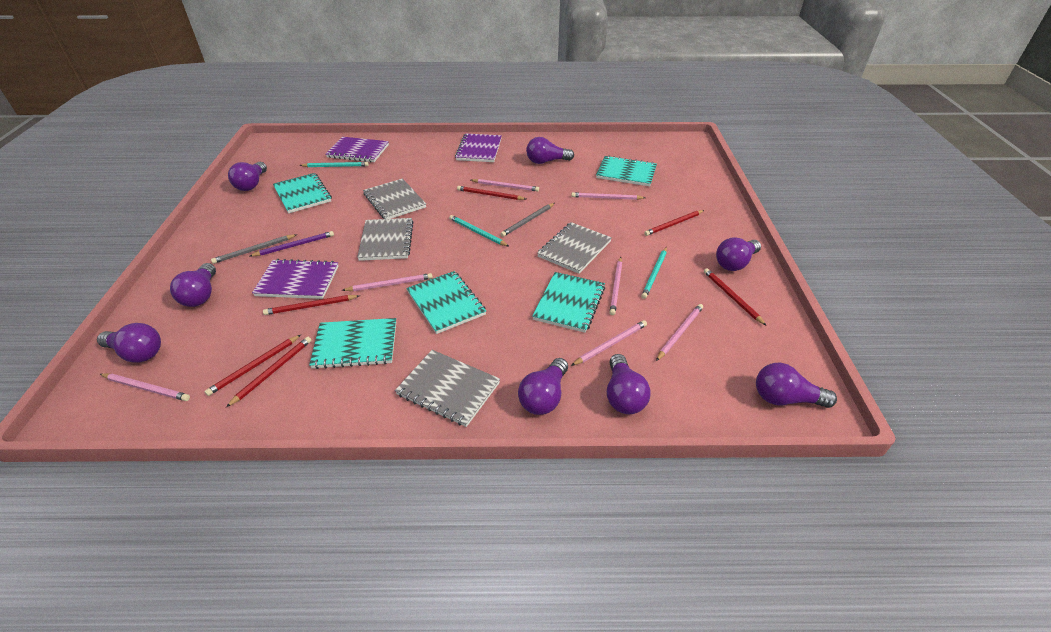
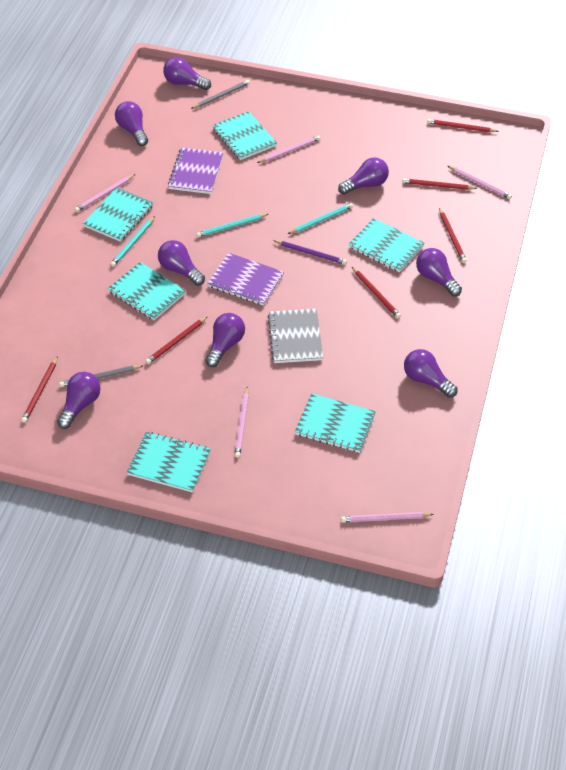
grey notebook: 4 -> 1
pink pencil: 7 -> 5
purple notebook: 3 -> 2
turquoise notebook: 5 -> 6

